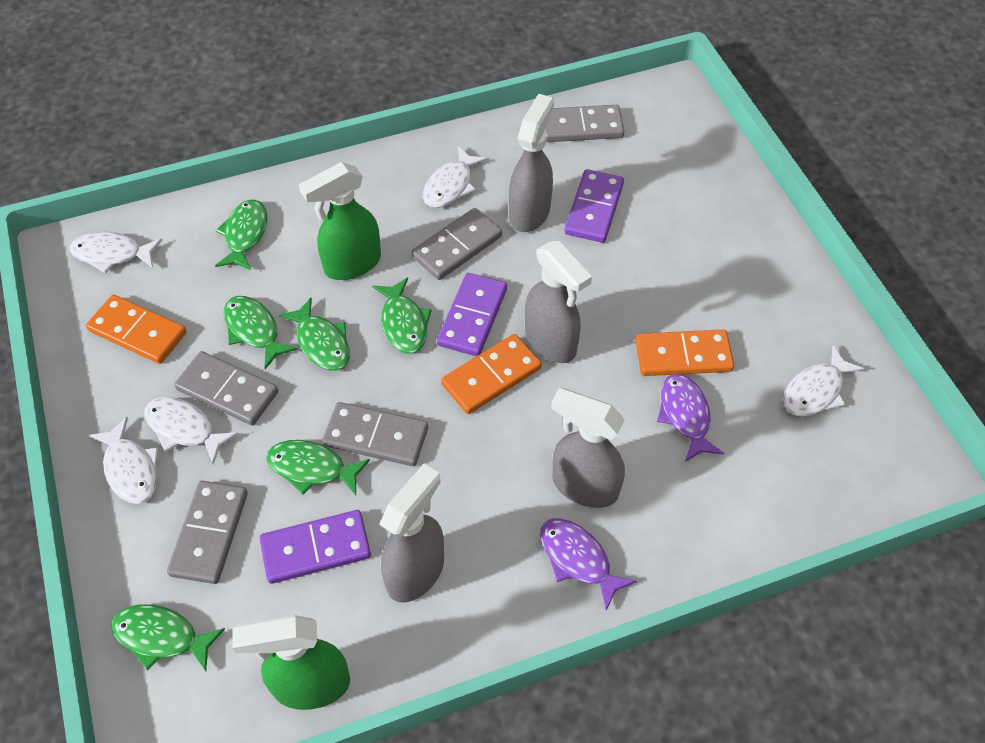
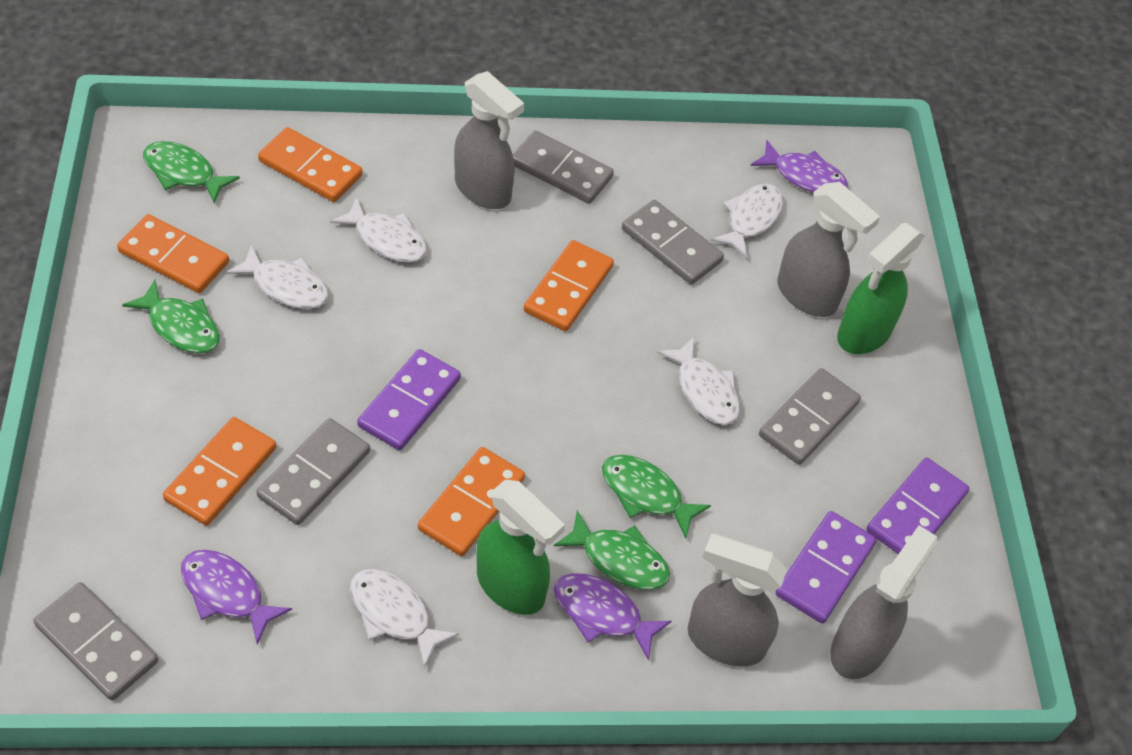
green fish: 6 -> 4
orange domino: 3 -> 5
purple fish: 2 -> 3

